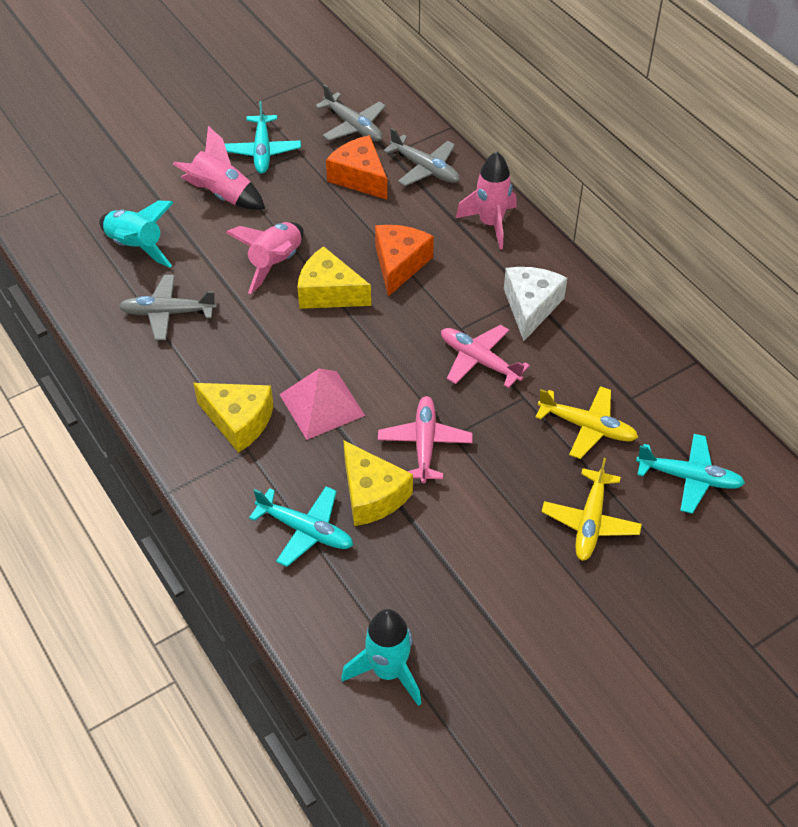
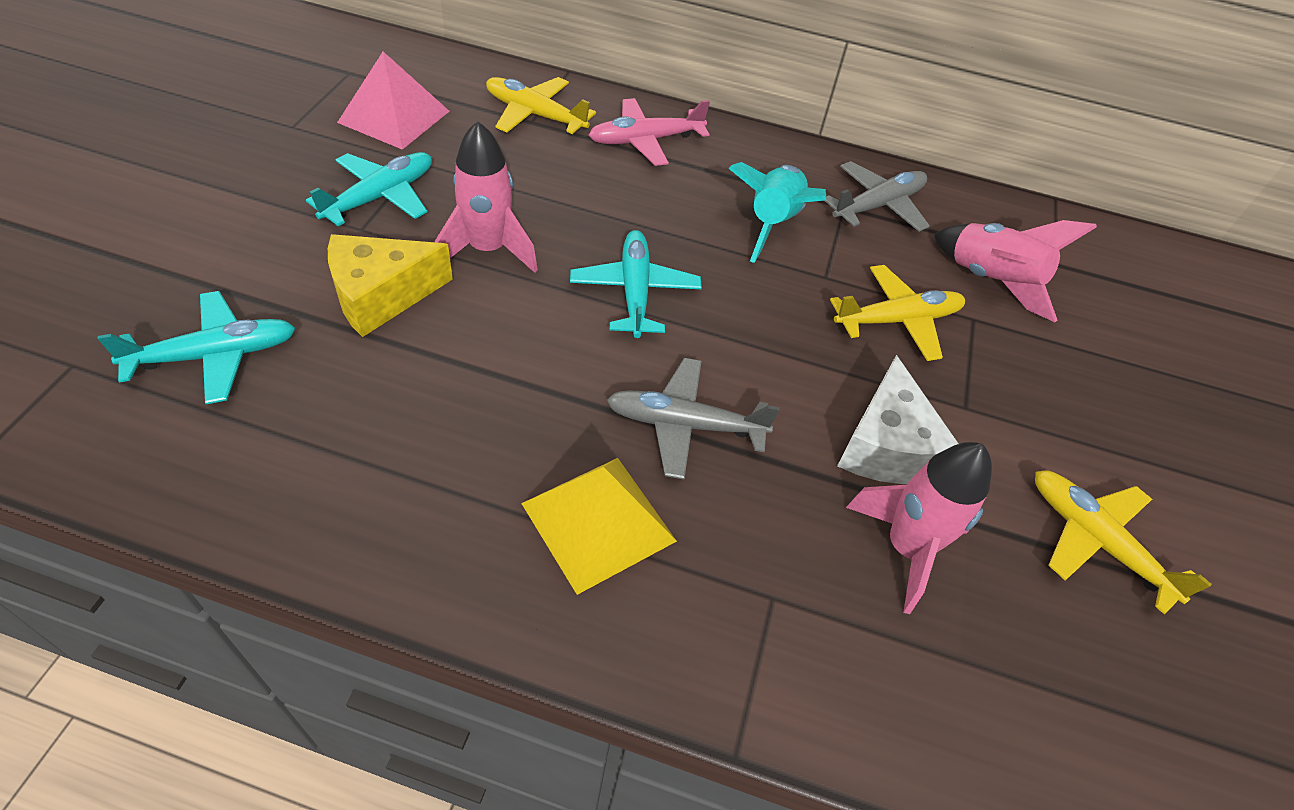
grey plane: 3 -> 2
orange cheese: 2 -> 0
pink plane: 2 -> 1
turquoise rocket: 2 -> 1
yellow cheese: 3 -> 1
yellow plane: 2 -> 3
yellow pyramid: 0 -> 1

